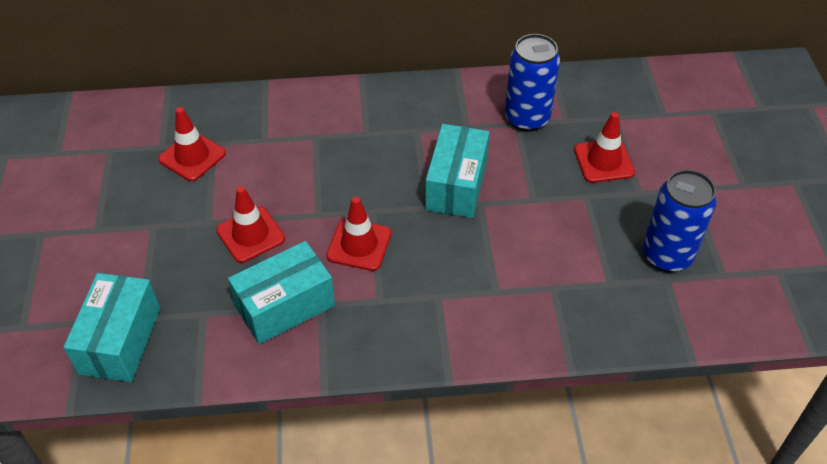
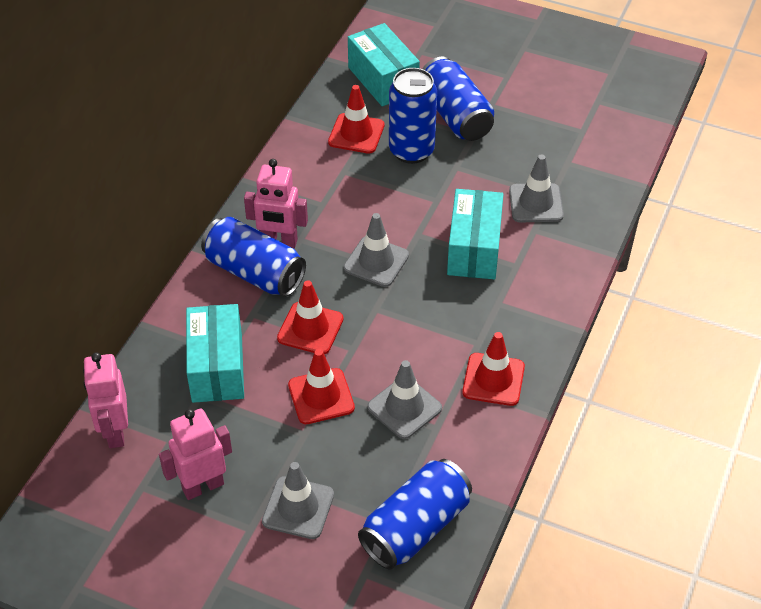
blue can: 2 -> 4
grey traffic cone: 0 -> 4
pink robot: 0 -> 3

